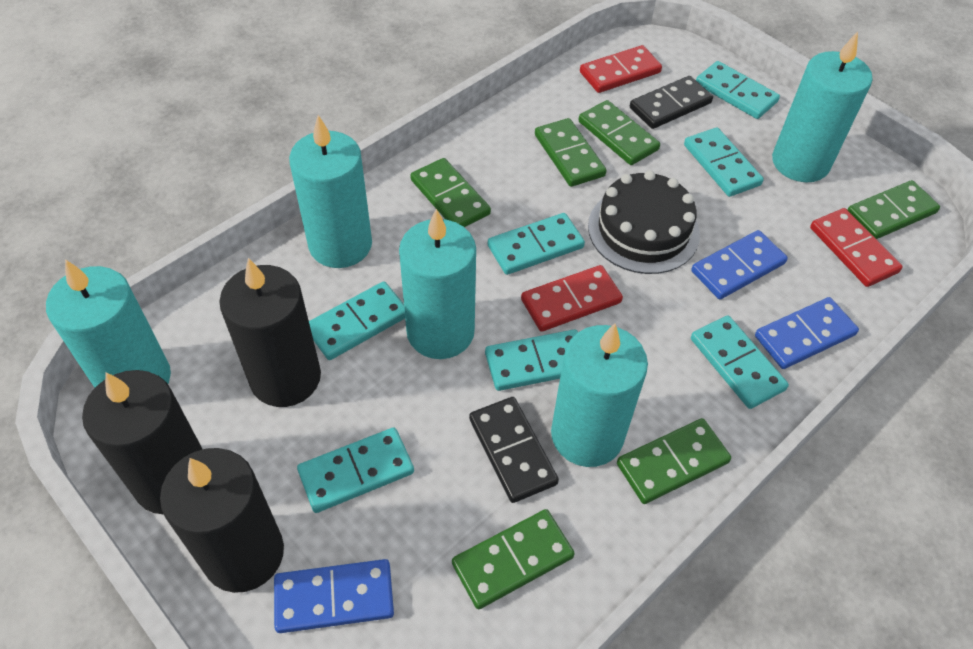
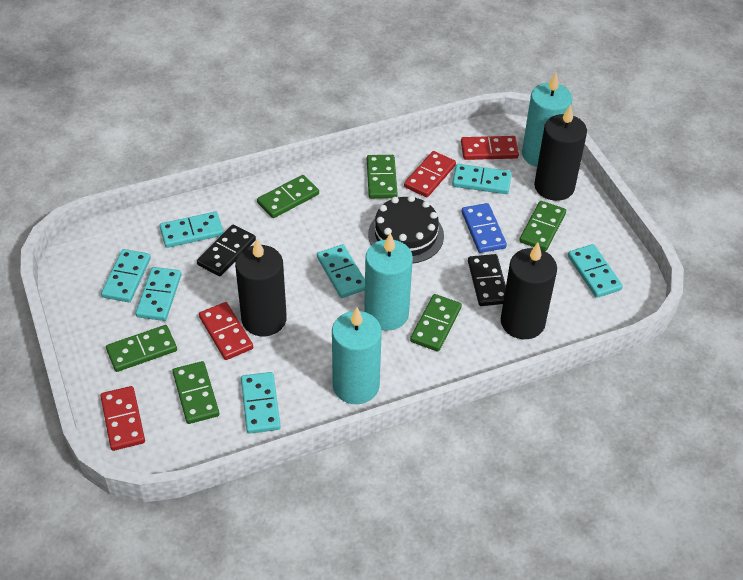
blue domino: 3 -> 1
red domino: 3 -> 4
turquoise candle: 5 -> 3

